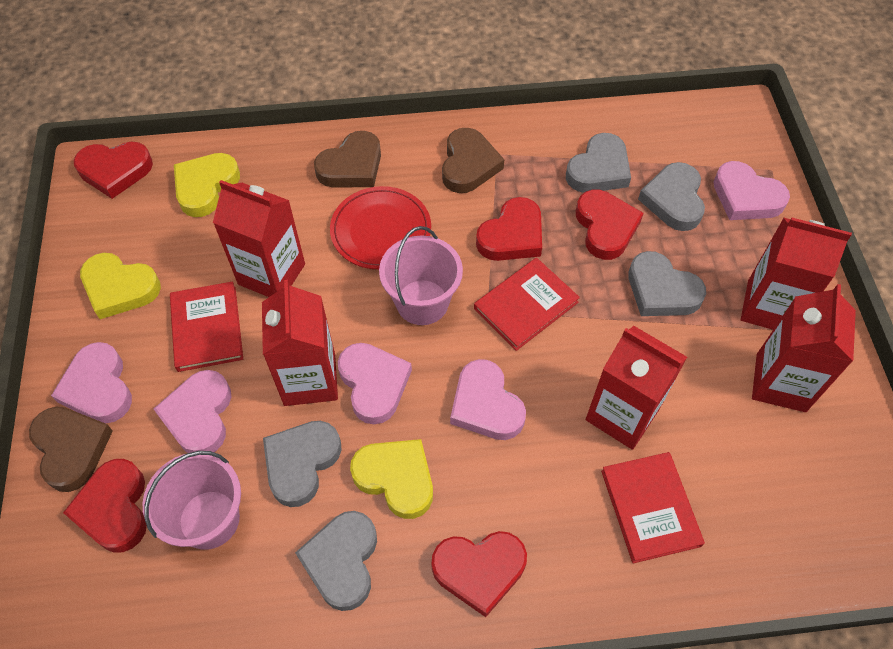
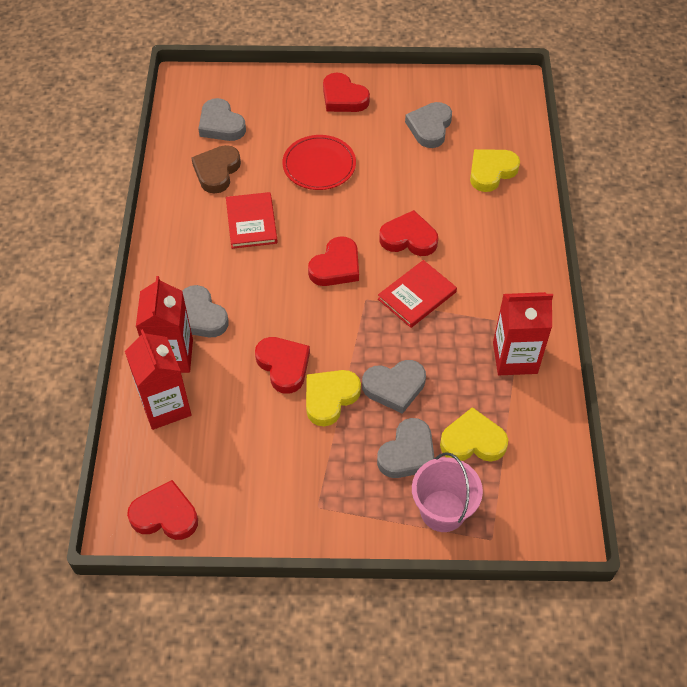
brown heart: 3 -> 1
pink bucket: 2 -> 1
pink heart: 5 -> 0
red book: 3 -> 2
red carton: 5 -> 3

